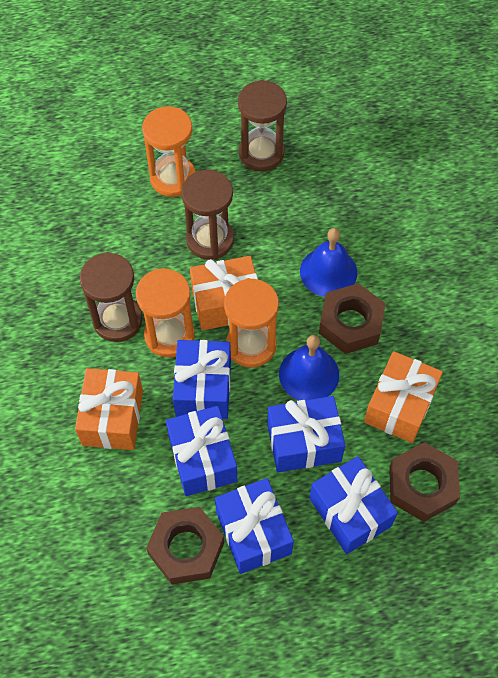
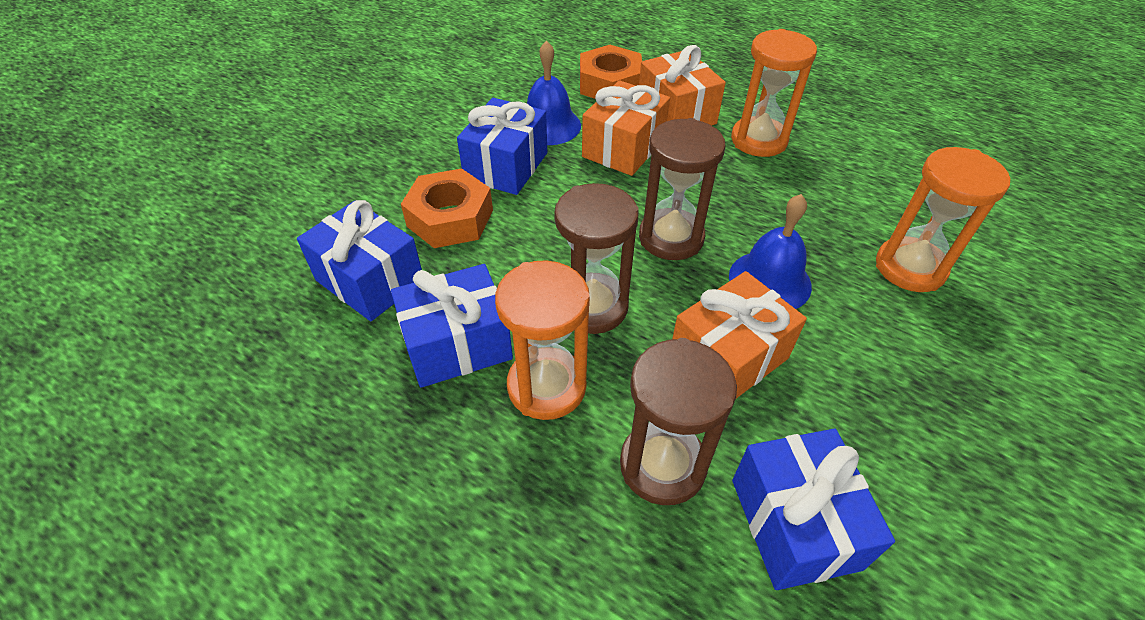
blue gift: 5 -> 4
brown nut: 3 -> 0
orange nut: 0 -> 2

